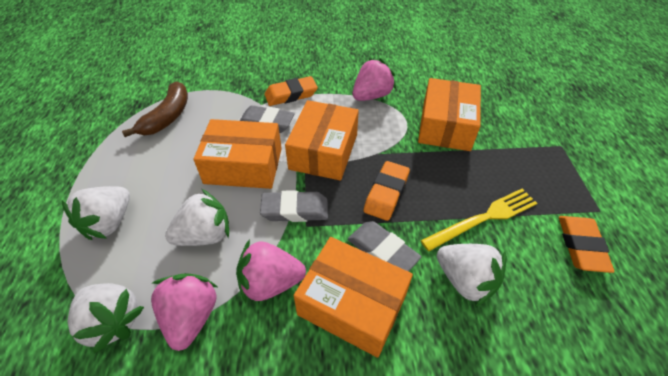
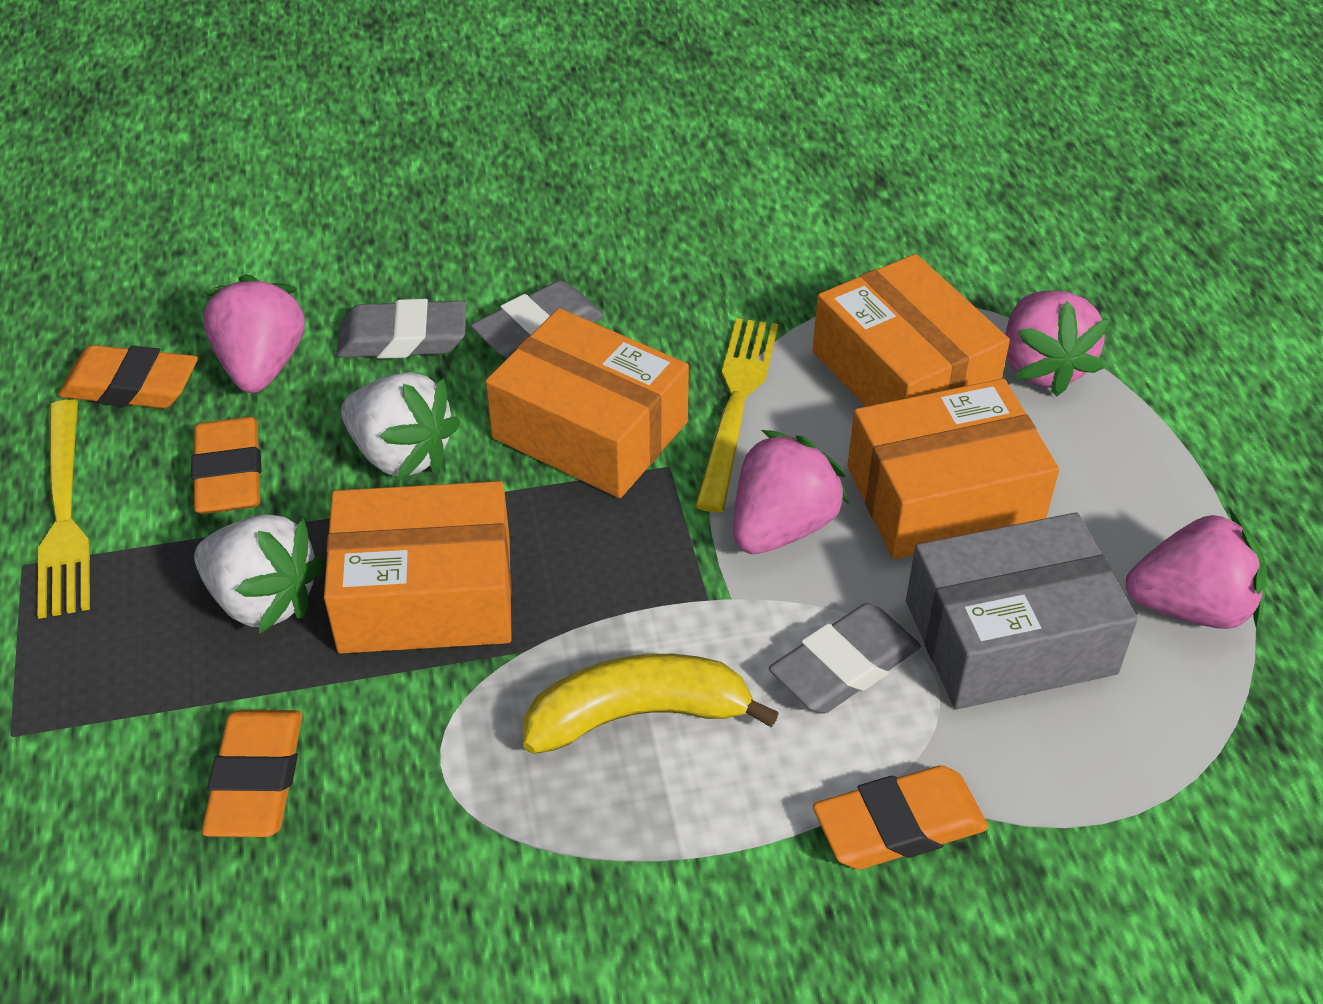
brown banana: 1 -> 0
grey box: 0 -> 1
orange eraser: 3 -> 4
pink strawberry: 3 -> 4
white strawberry: 4 -> 2
yellow banana: 0 -> 1
yellow fork: 1 -> 2

